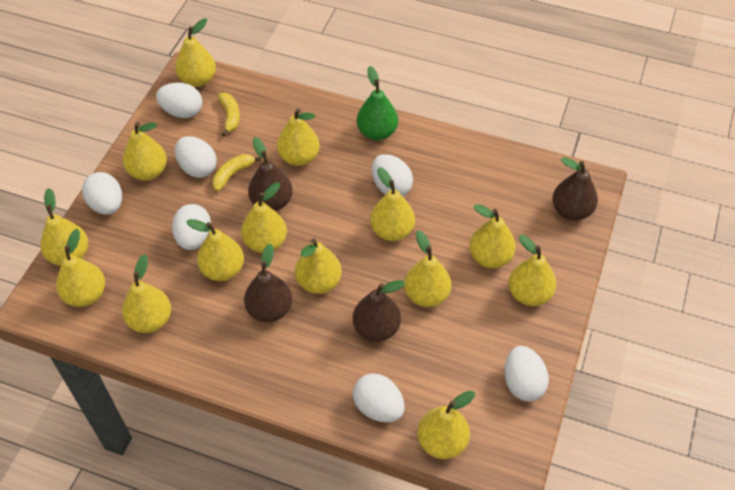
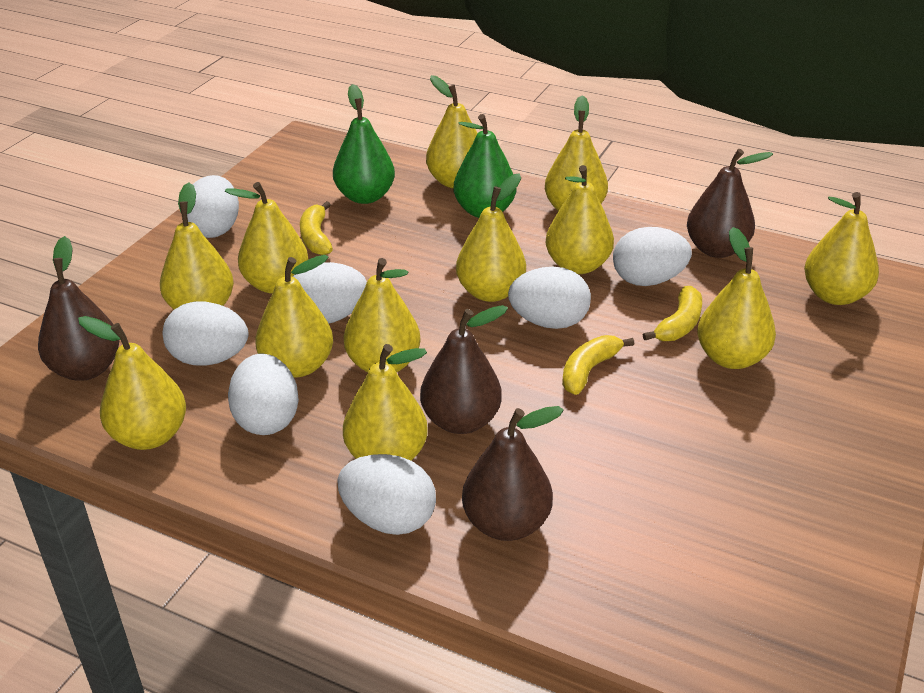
green pear: 1 -> 2
yellow banana: 2 -> 3
yellow pear: 14 -> 12

